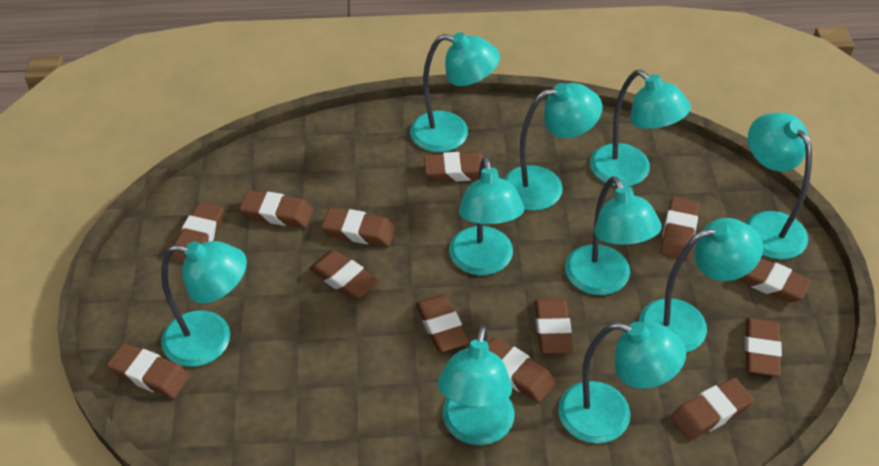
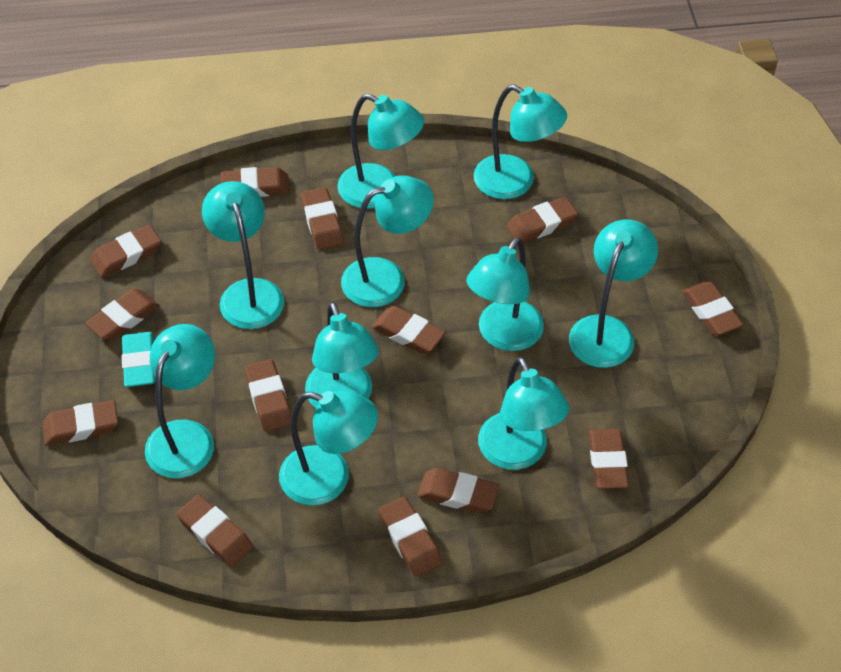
turquoise eraser: 0 -> 1

